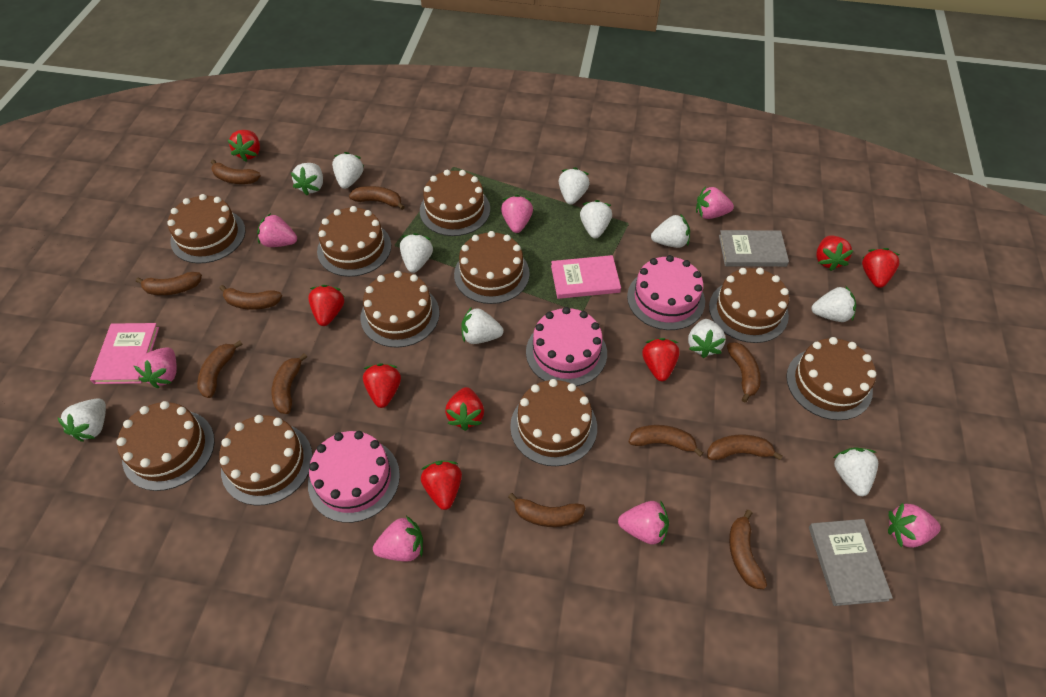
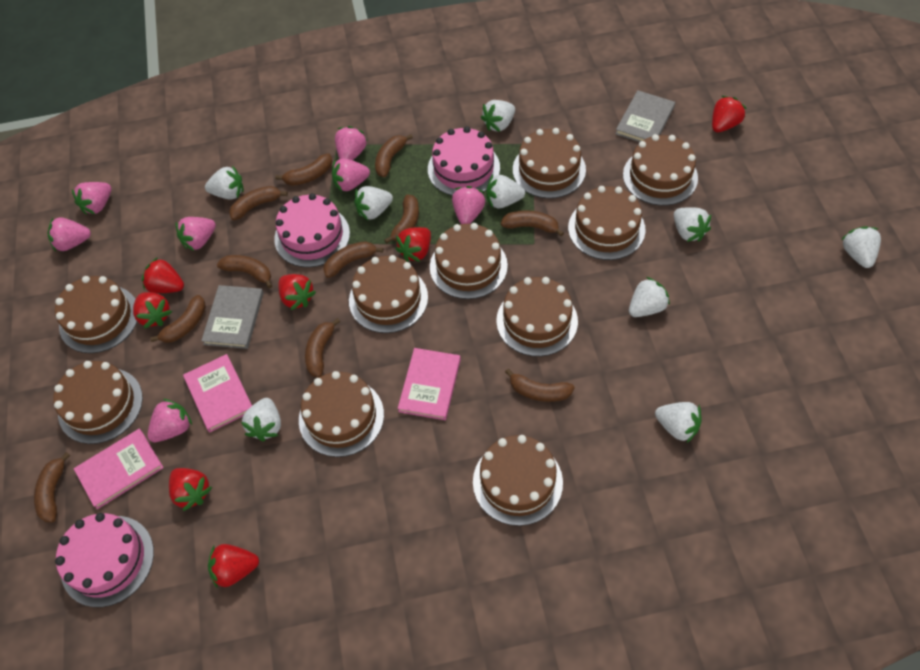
pink book: 2 -> 3
red strawberry: 8 -> 7
white strawberry: 11 -> 9

